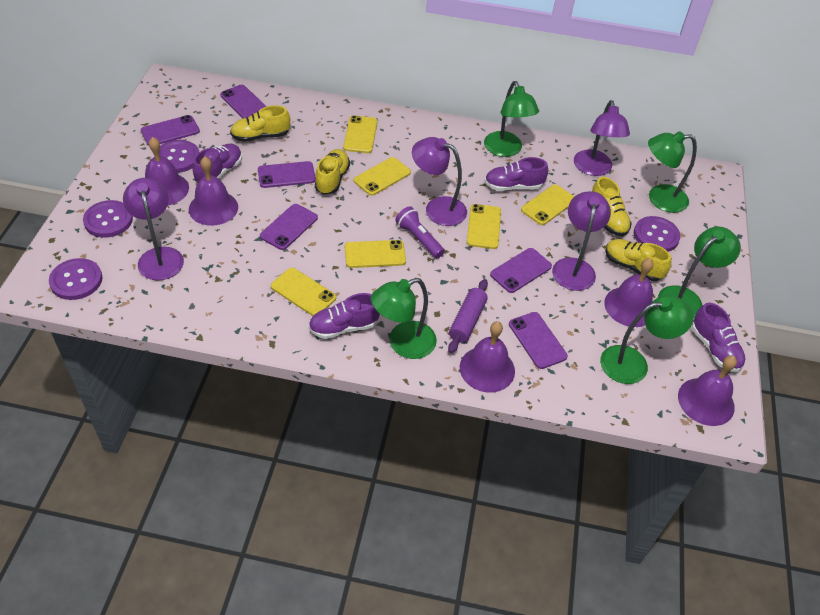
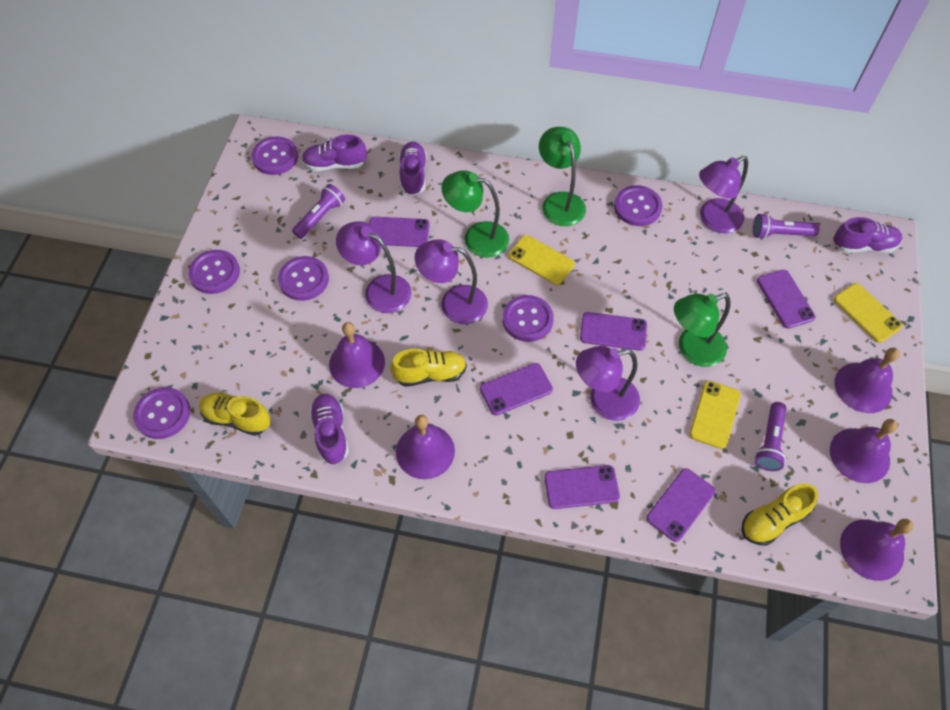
green lamp: 5 -> 3
purple button: 4 -> 6
purple flashlight: 1 -> 3
purple rolling pin: 1 -> 0
yellow phone: 6 -> 3
yellow shoe: 4 -> 3

